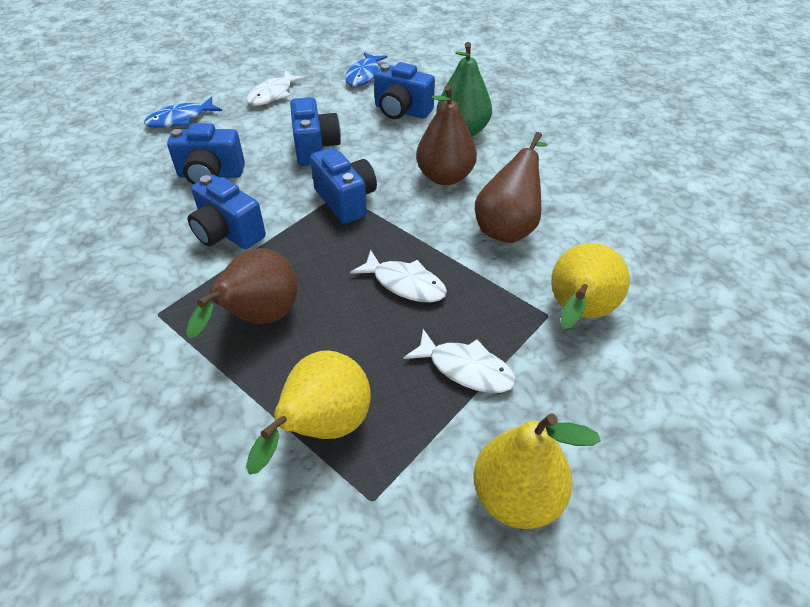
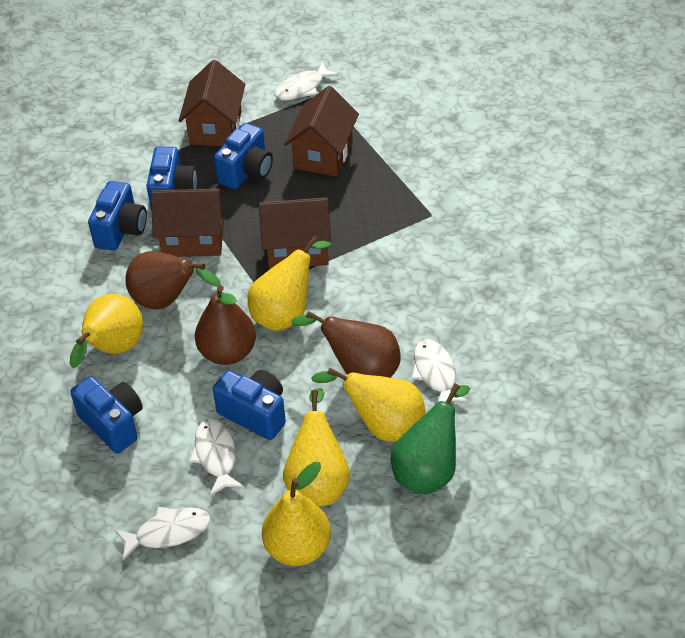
blue fish: 2 -> 0
brown house: 0 -> 4
white fish: 3 -> 4
yellow pear: 3 -> 5

